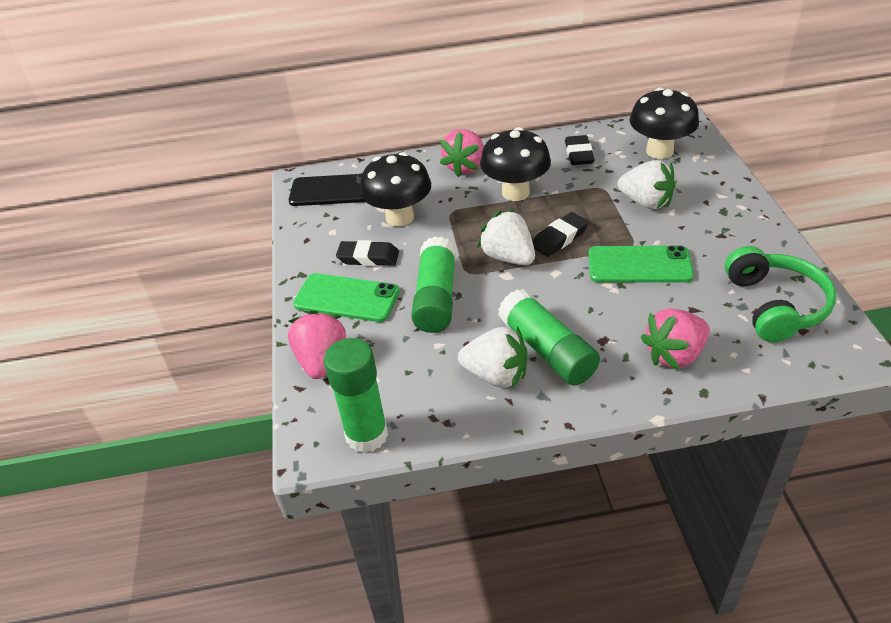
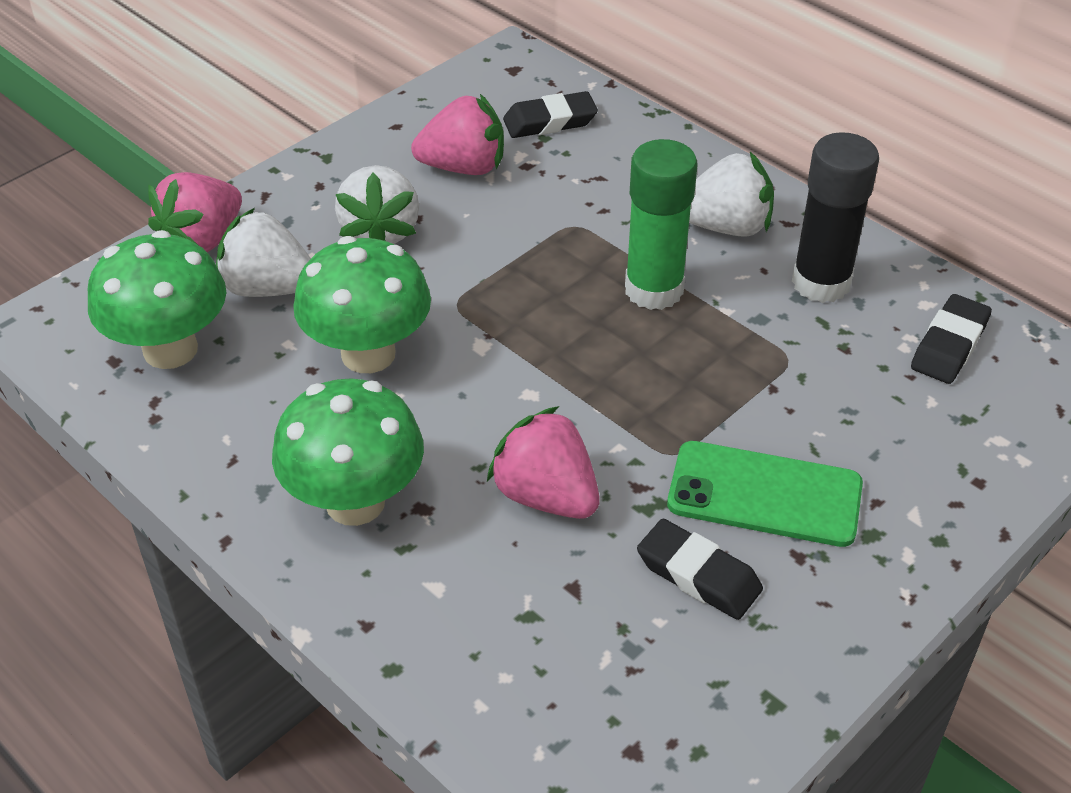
black glue stick: 0 -> 1
black mushroom: 3 -> 0
black phone: 1 -> 0
green glue stick: 3 -> 1
green headphones: 1 -> 0
green mushroom: 0 -> 3
green phone: 2 -> 1

